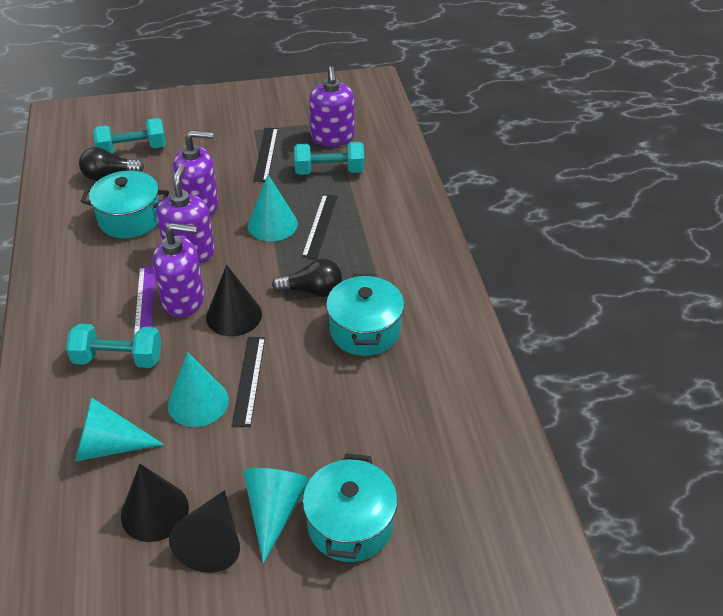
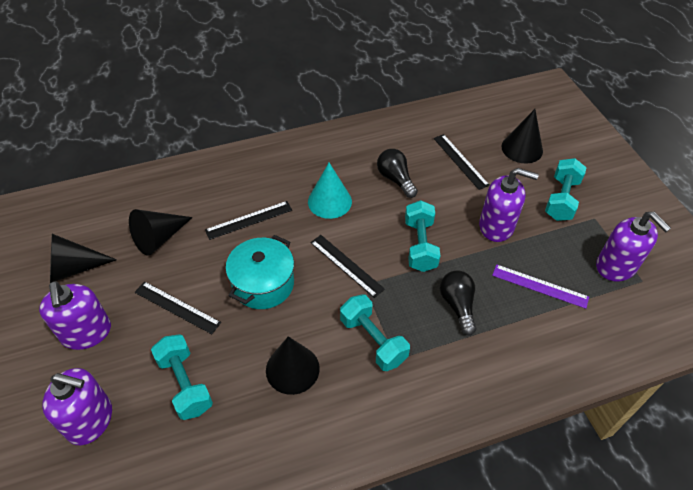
black cone: 3 -> 4
black ruler: 3 -> 4
turquoise cone: 4 -> 1
turquoise dumbbell: 3 -> 4
turquoise pot: 3 -> 1

